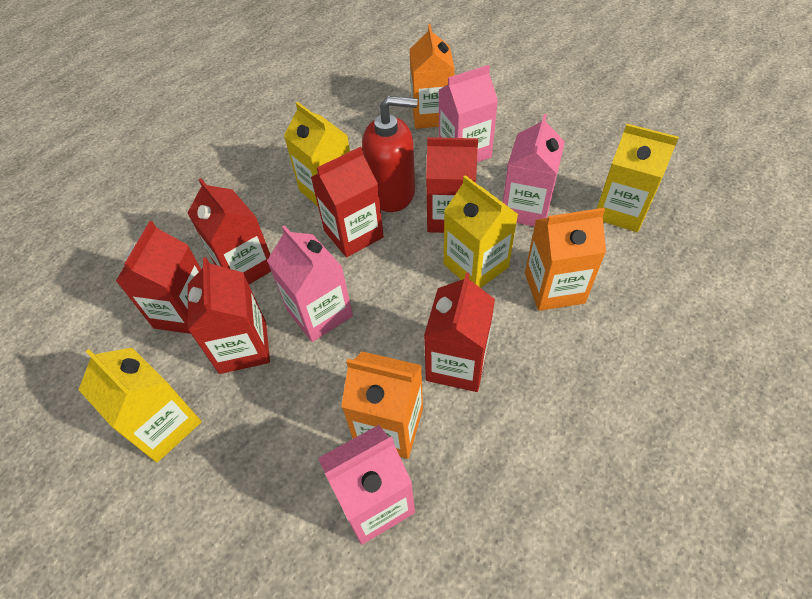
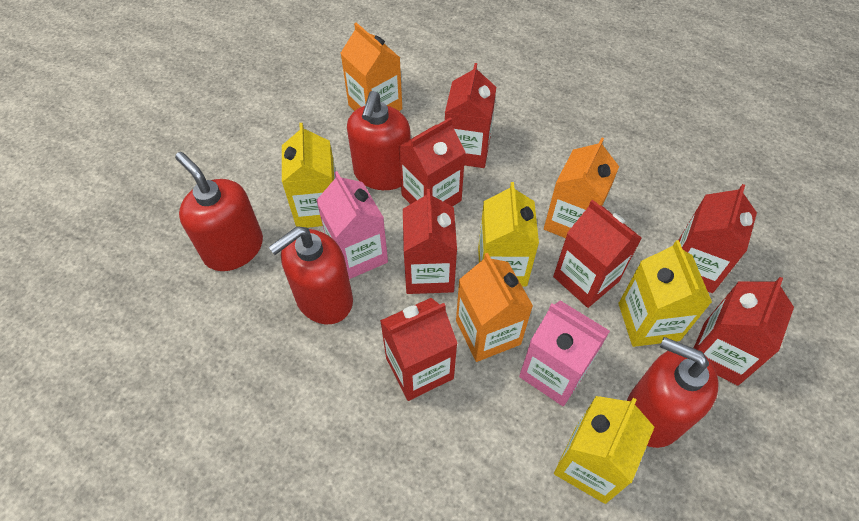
pink carton: 4 -> 2
red carton: 6 -> 7
red soap dispenser: 1 -> 4

